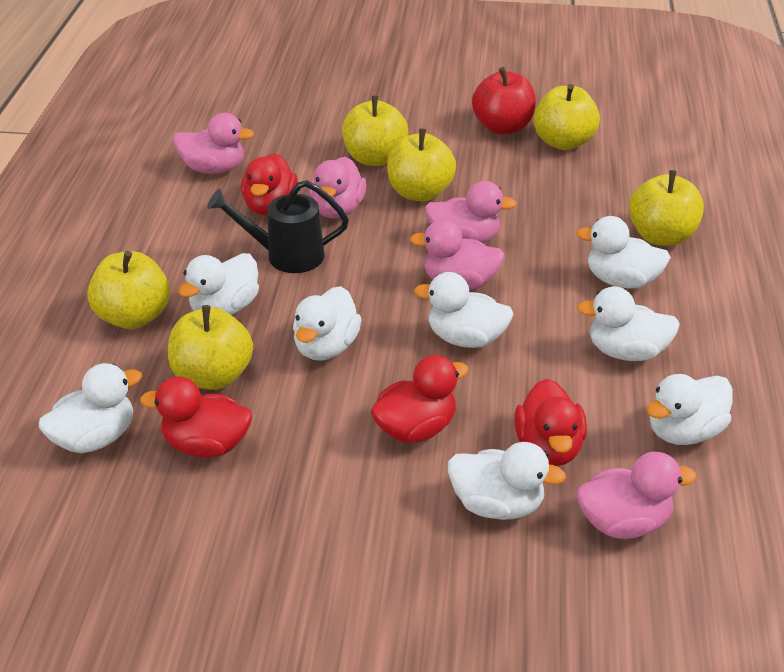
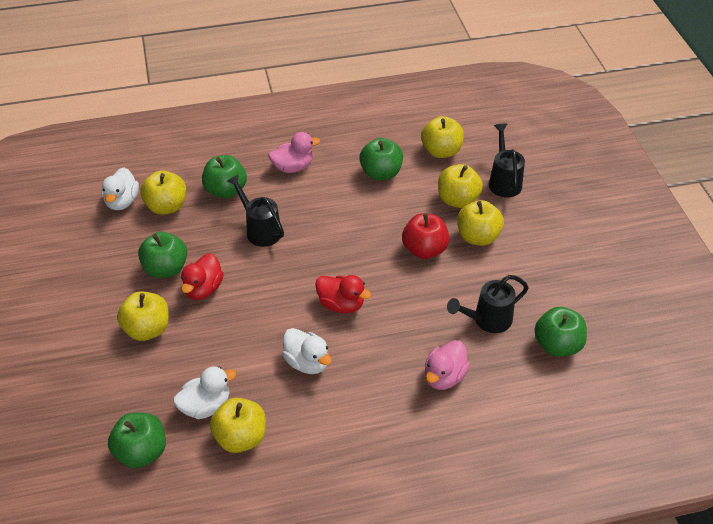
black watering can: 1 -> 3
green apple: 0 -> 5
pink duck: 5 -> 2
red duck: 4 -> 2
white duck: 8 -> 3

